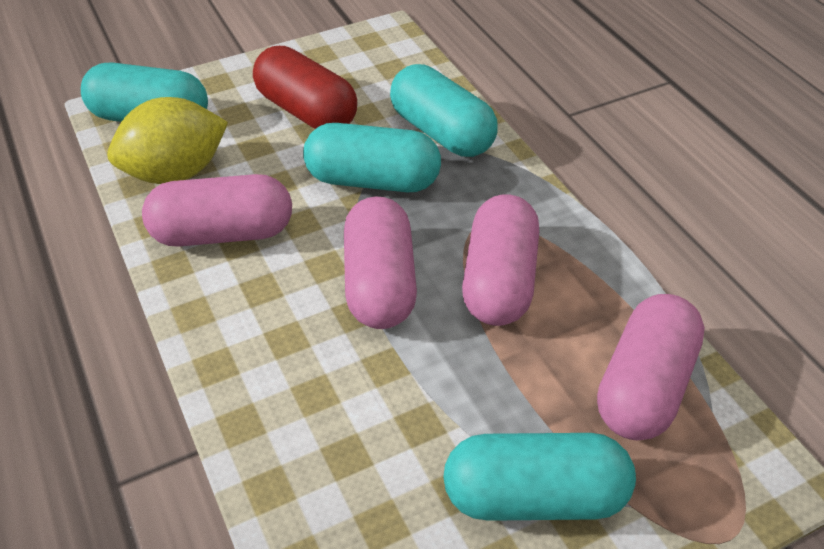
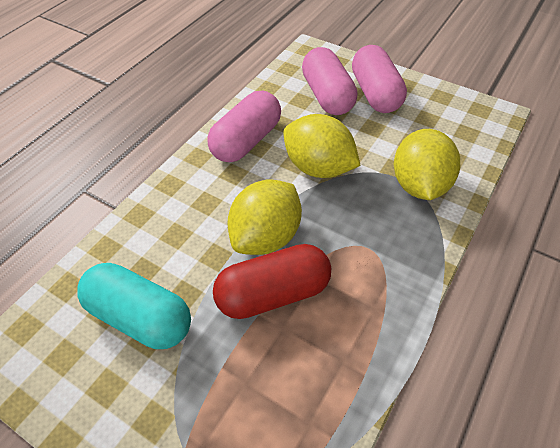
pink capsule: 4 -> 3
turquoise capsule: 4 -> 1
yellow lemon: 1 -> 3

